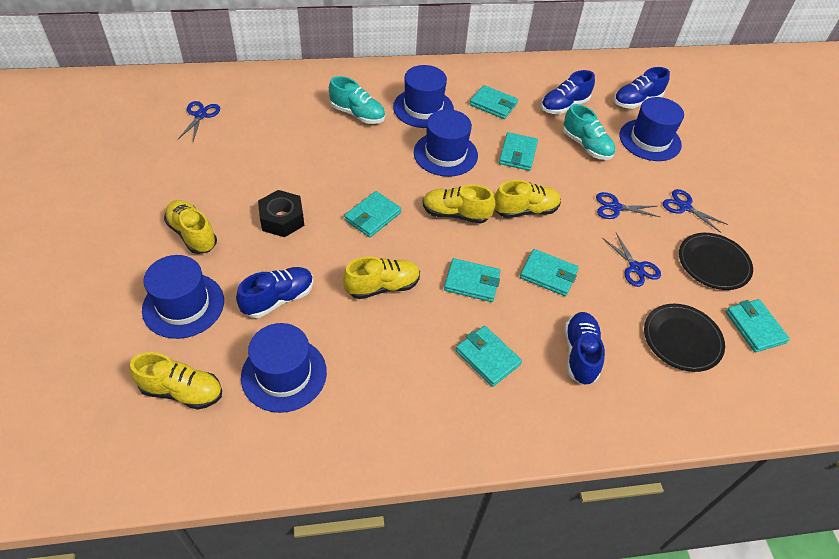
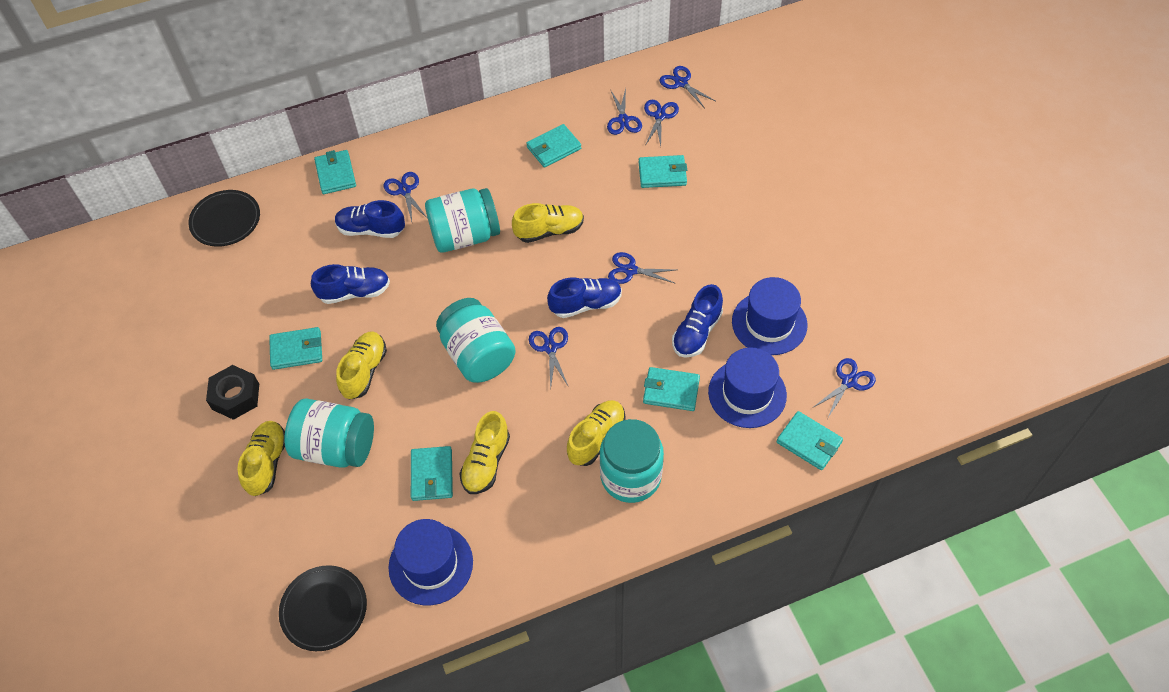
blue hat: 5 -> 3
blue scissors: 4 -> 7
turquoise jar: 0 -> 4
turquoise shoe: 2 -> 0

